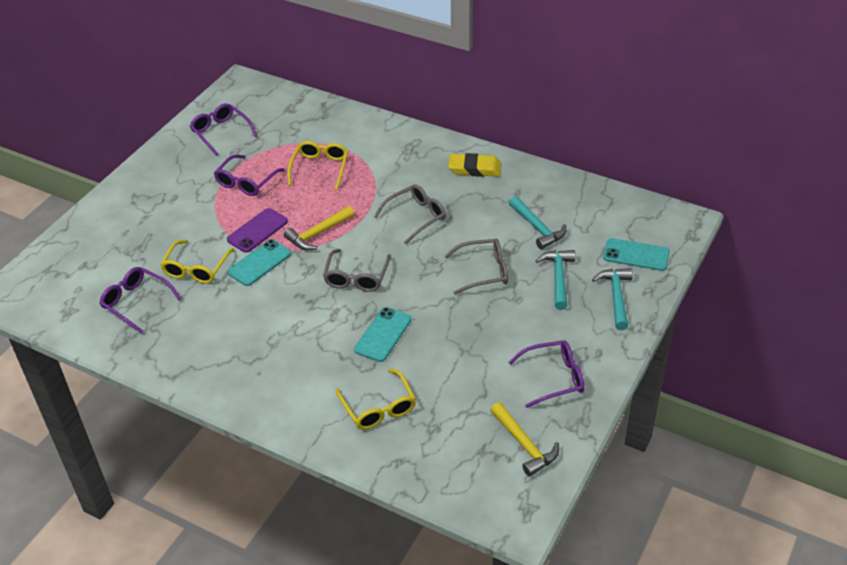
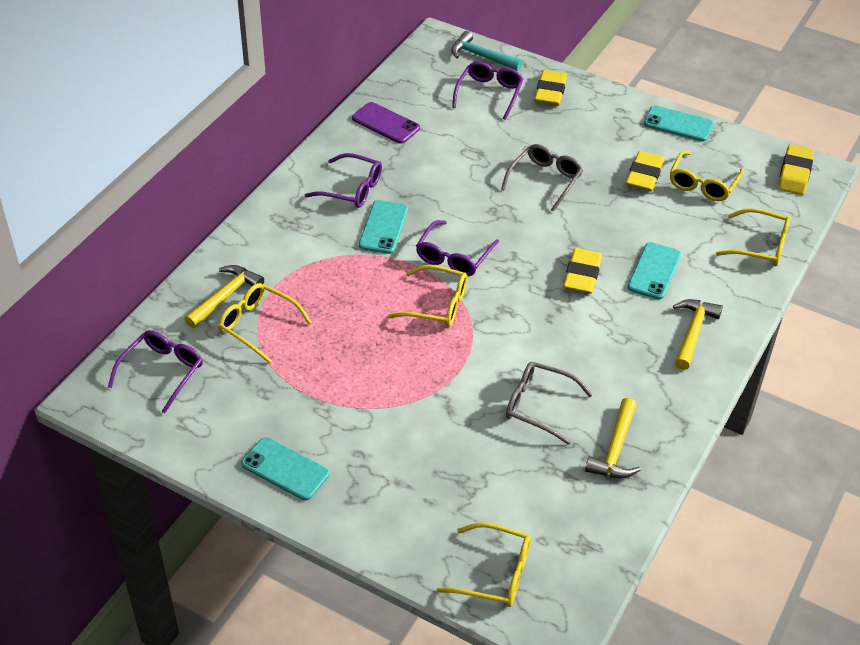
grey glasses: 3 -> 2
turquoise hammer: 3 -> 1
turquoise phone: 3 -> 4
yellow eraser: 1 -> 4
yellow glasses: 3 -> 5
yellow hammer: 2 -> 3

